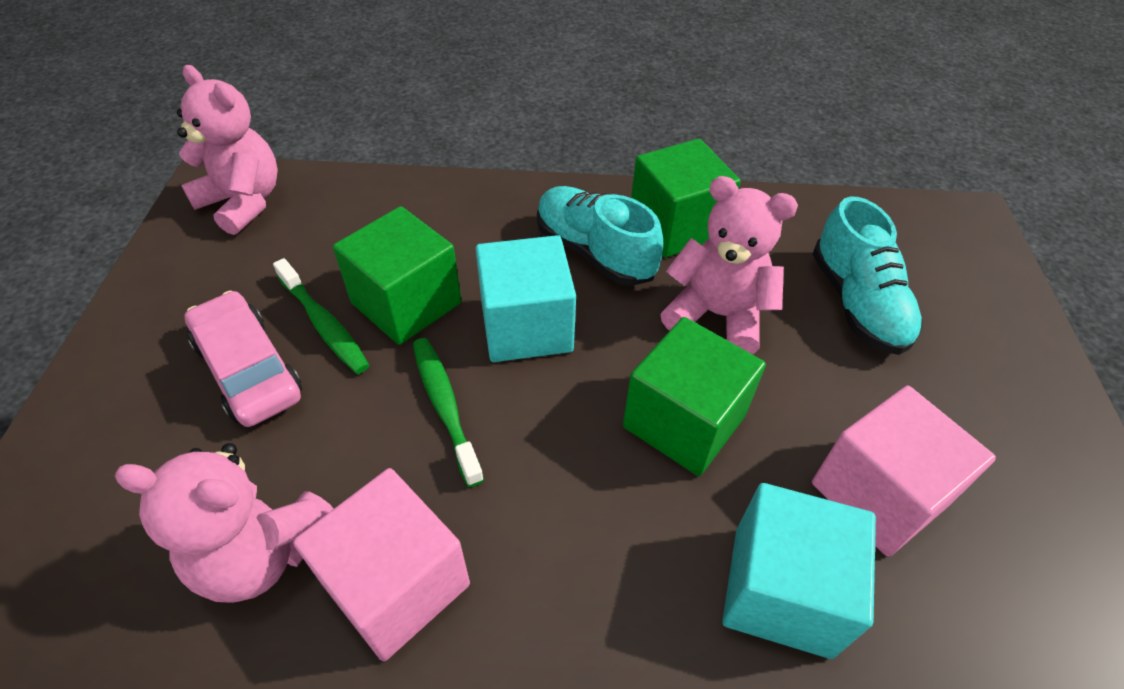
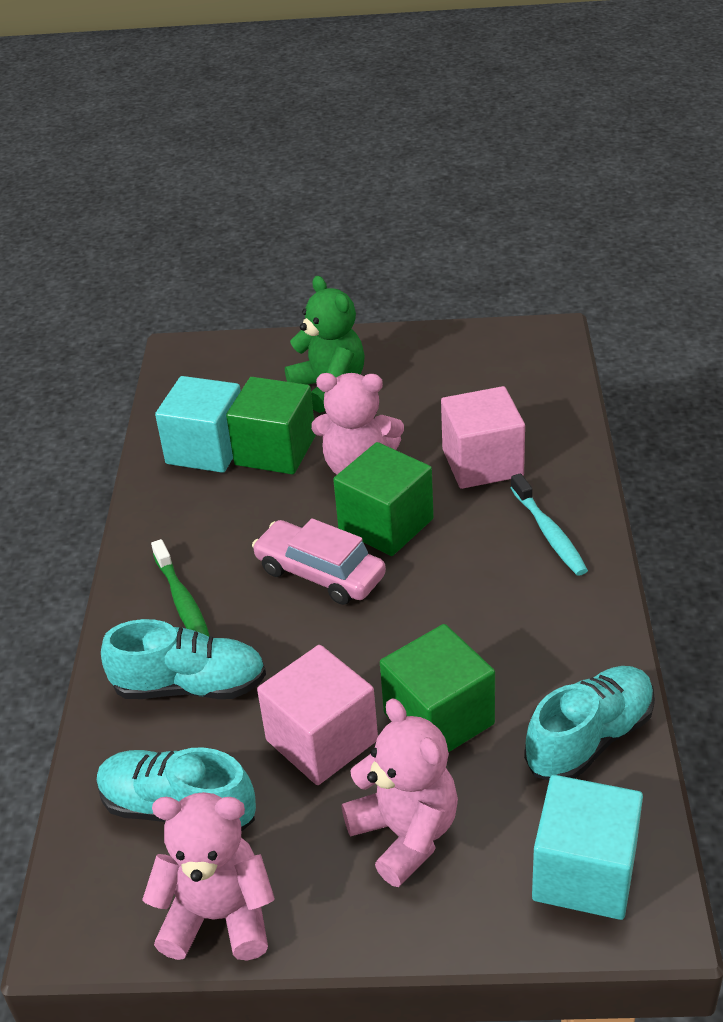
green teddy bear: 0 -> 1
green toothbrush: 2 -> 1
turquoise shoe: 2 -> 3
turquoise toothbrush: 0 -> 1

